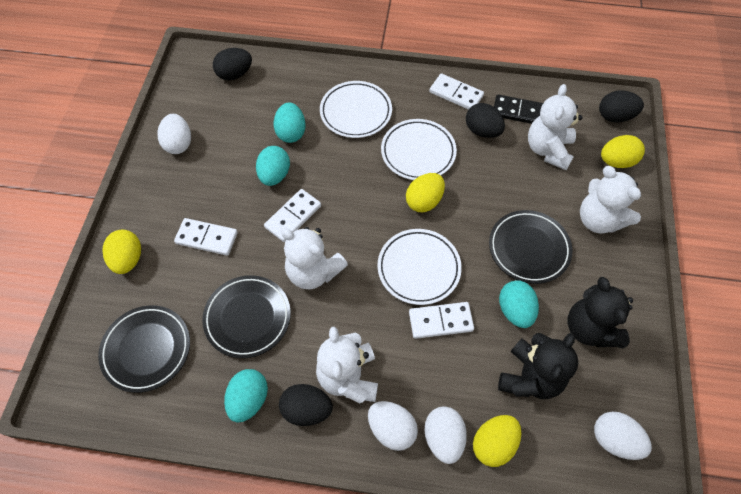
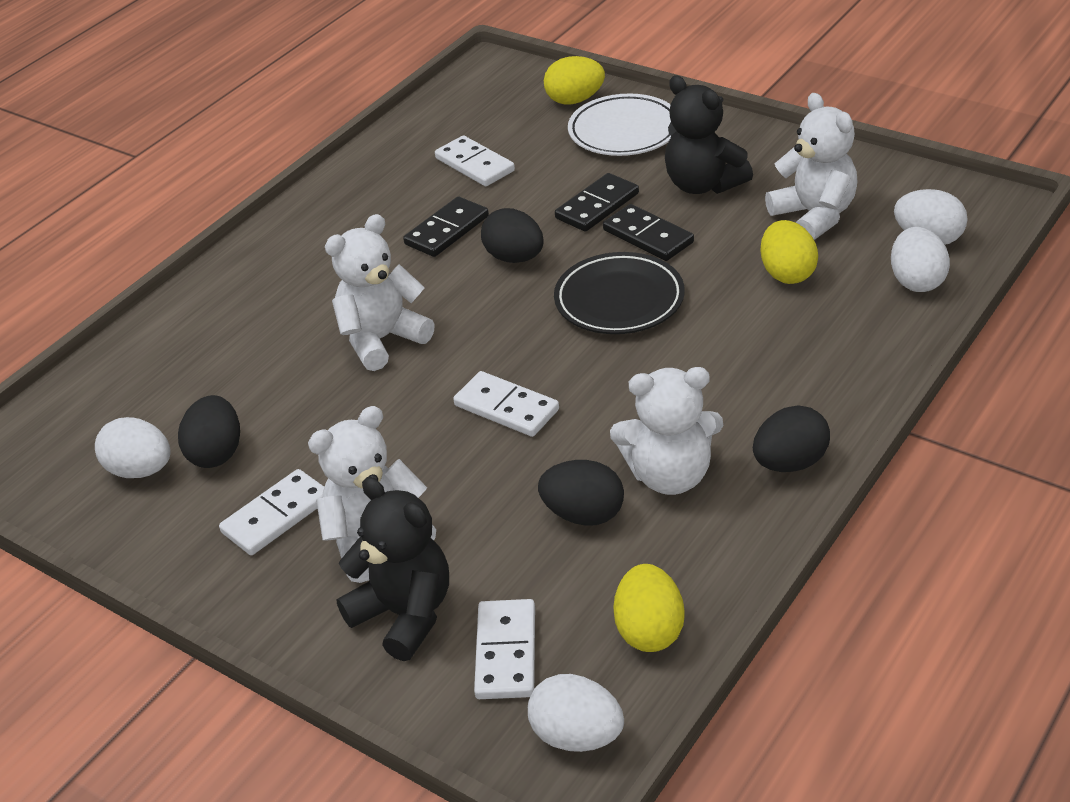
black domino: 1 -> 3
black plate: 3 -> 1
turquoise egg: 4 -> 0
white plate: 3 -> 1
yellow egg: 4 -> 3

